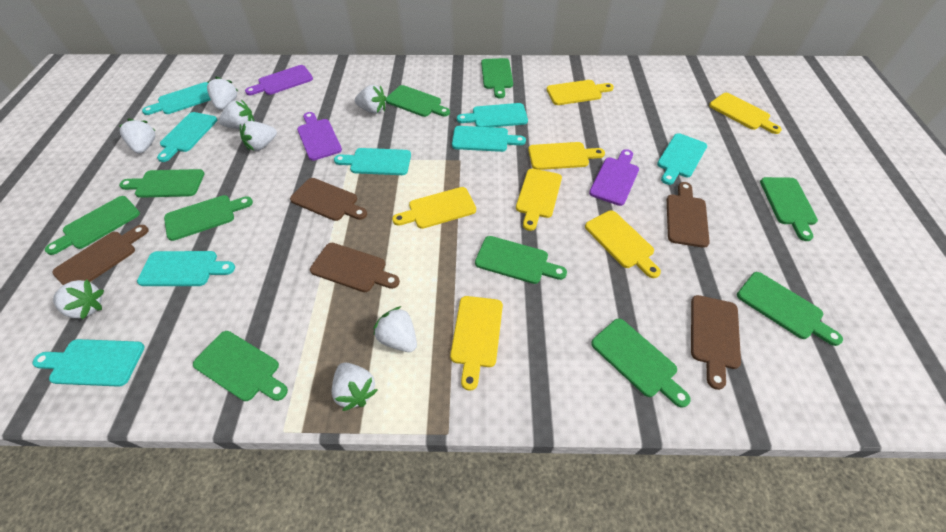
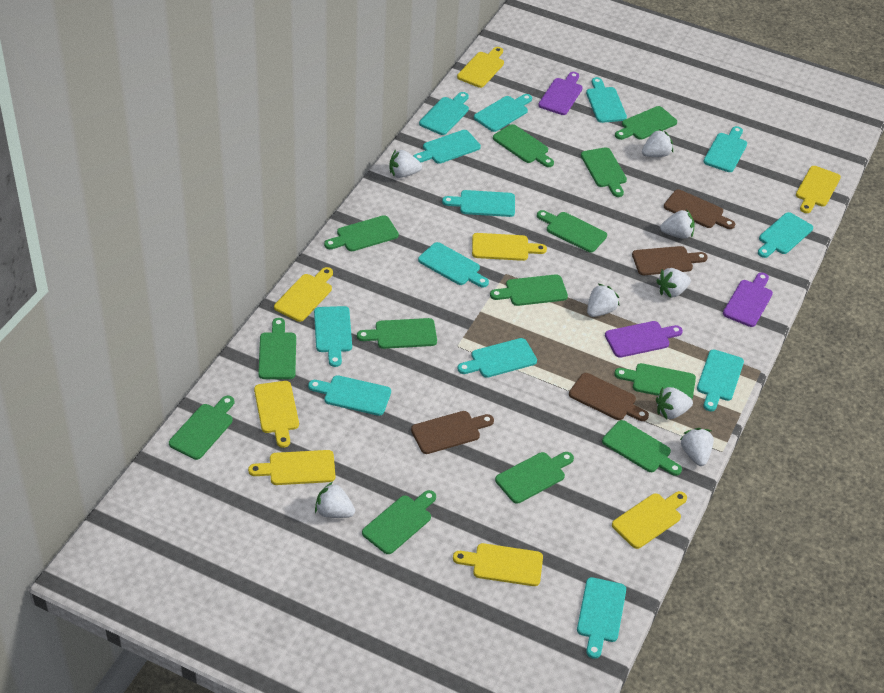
brown cutting board: 5 -> 4
green cutting board: 10 -> 13
turquoise cutting board: 8 -> 13
yellow cutting board: 7 -> 8

